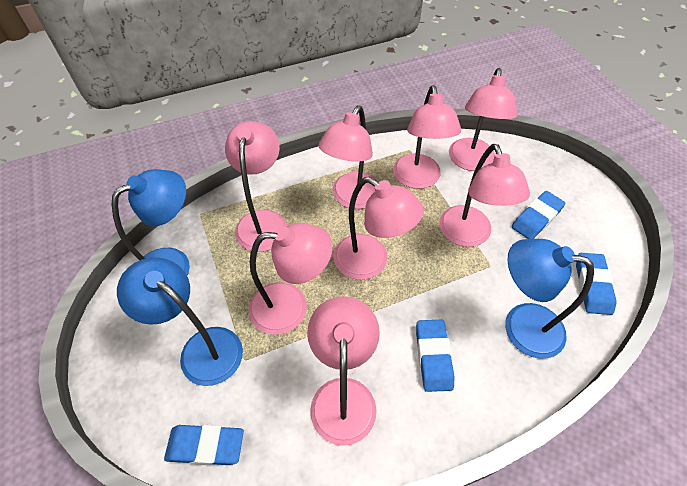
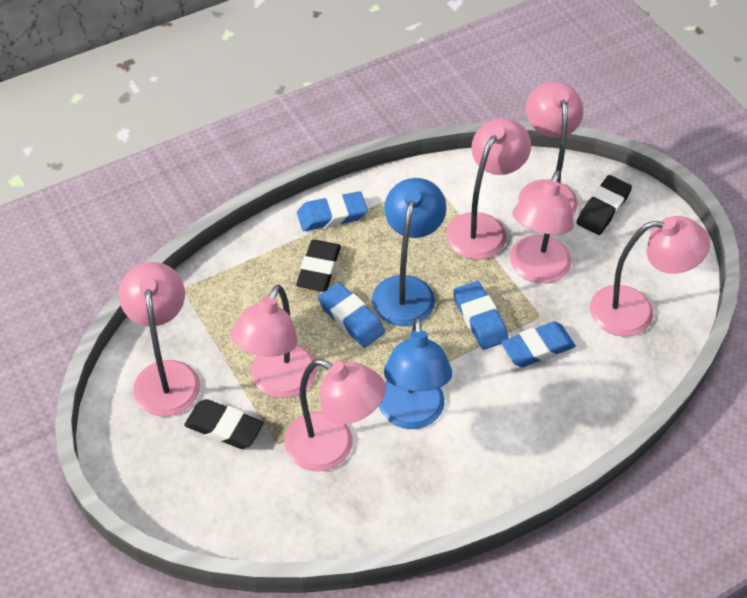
black eraser: 0 -> 3
blue lamp: 3 -> 2
pink lamp: 8 -> 7

